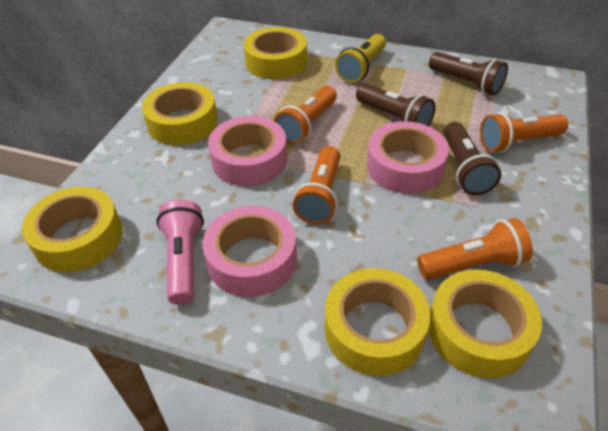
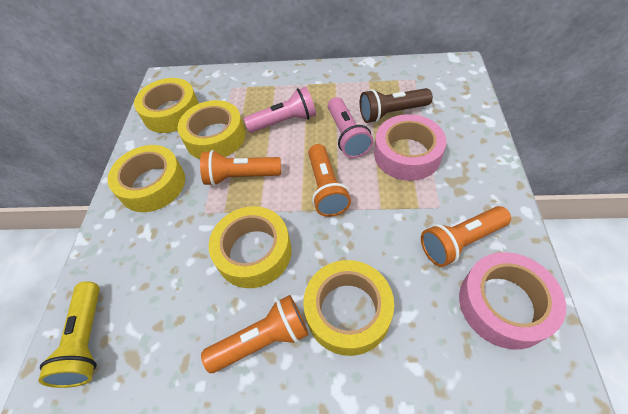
brown flashlight: 3 -> 1
pink flashlight: 1 -> 2
pink tape: 3 -> 2

